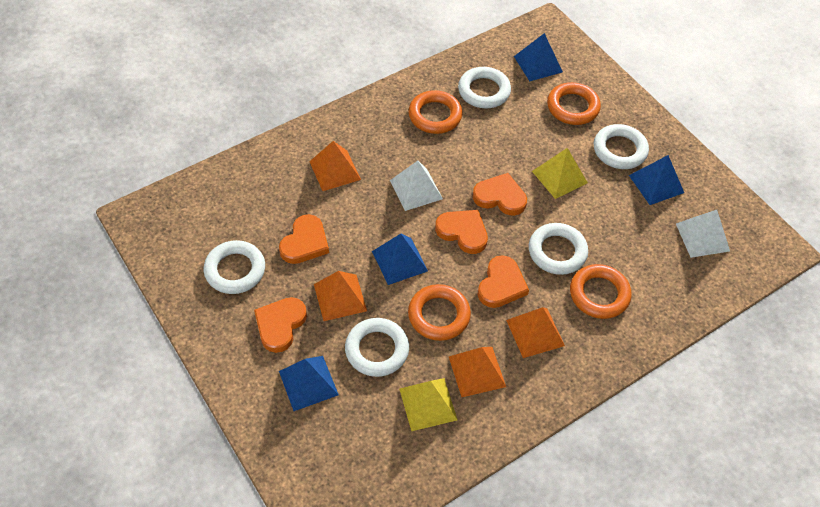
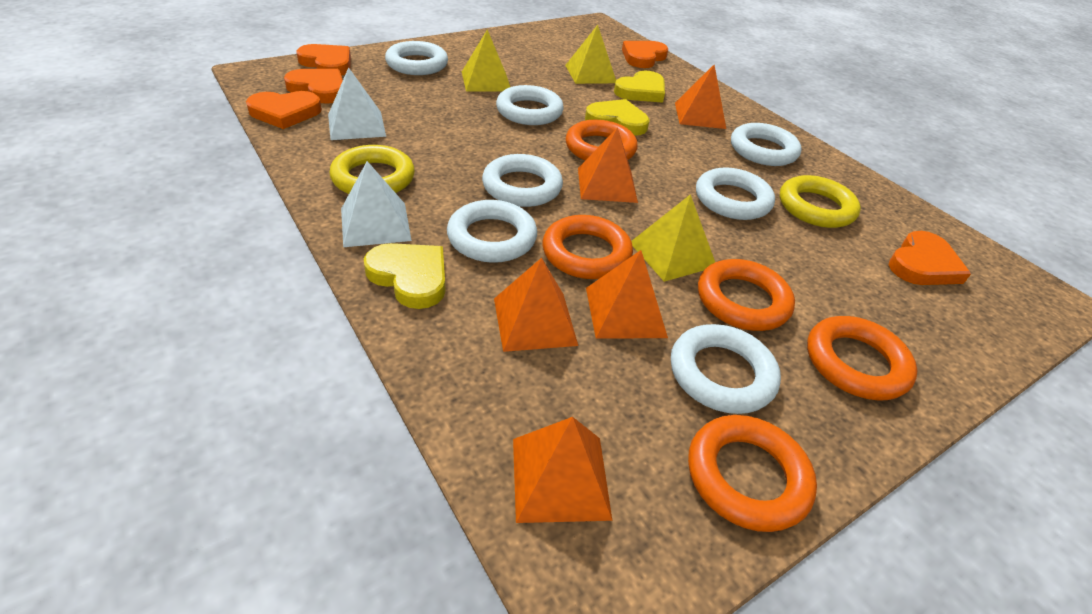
blue pyramid: 4 -> 0
orange pyramid: 4 -> 5
orange ring: 4 -> 5
white ring: 5 -> 7
yellow heart: 0 -> 3
yellow pyramid: 2 -> 3
yellow ring: 0 -> 2

